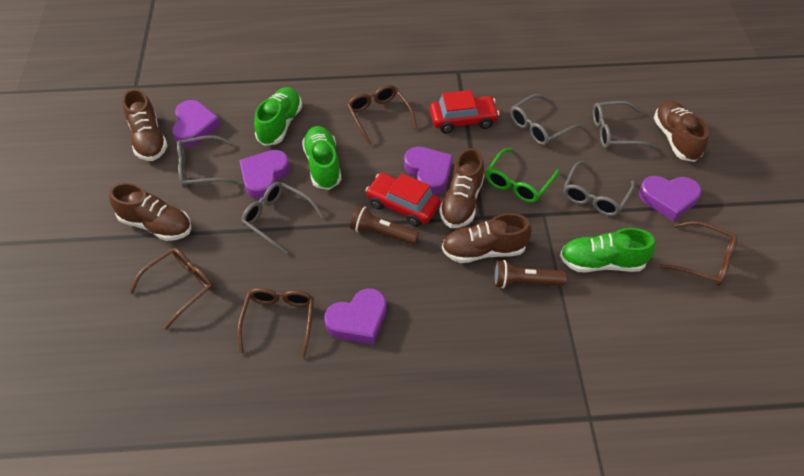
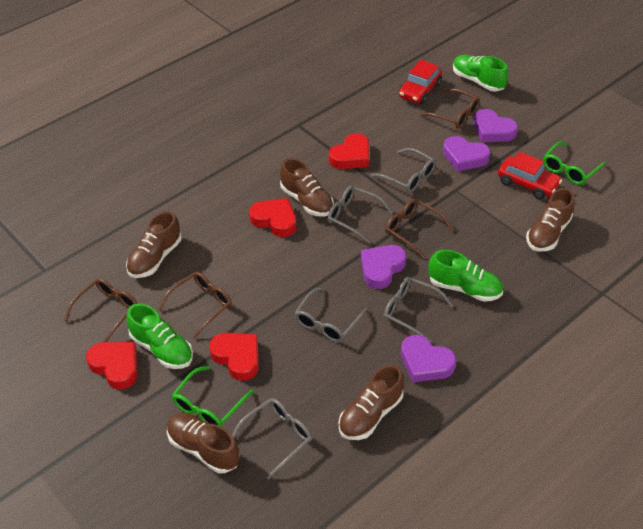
brown flashlight: 2 -> 0
green glasses: 1 -> 2
purple heart: 5 -> 4
red heart: 0 -> 4

